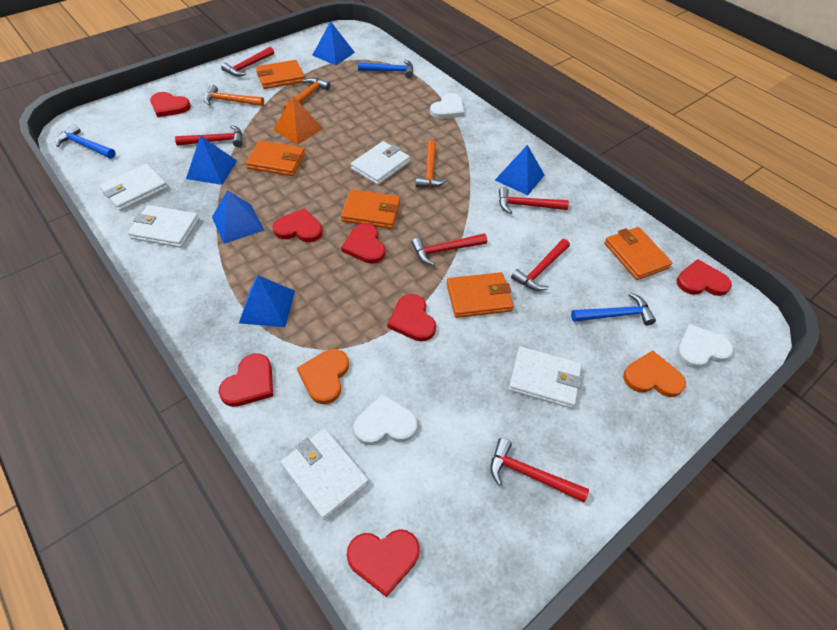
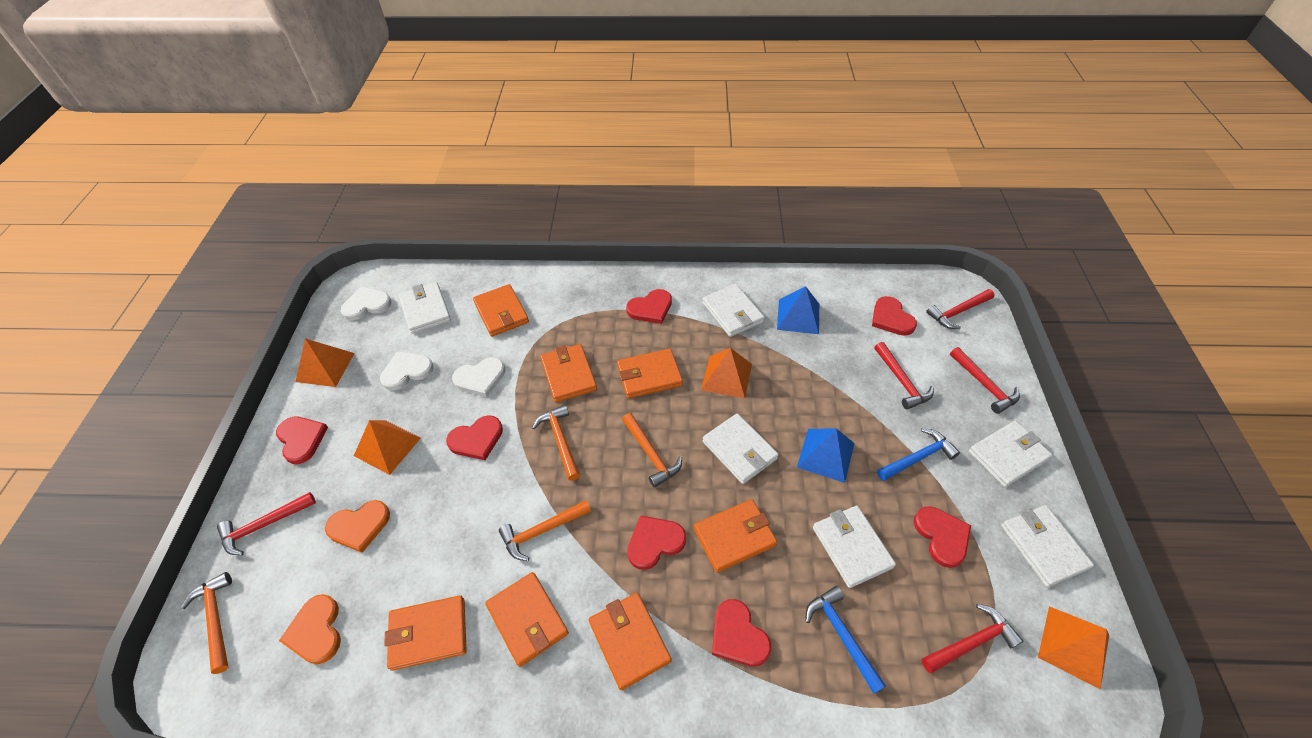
blue hammer: 3 -> 2
blue pyramid: 5 -> 2
orange hammer: 3 -> 4
orange pyramid: 1 -> 4
orange wallet: 5 -> 7
red hammer: 6 -> 5
white wallet: 5 -> 6

